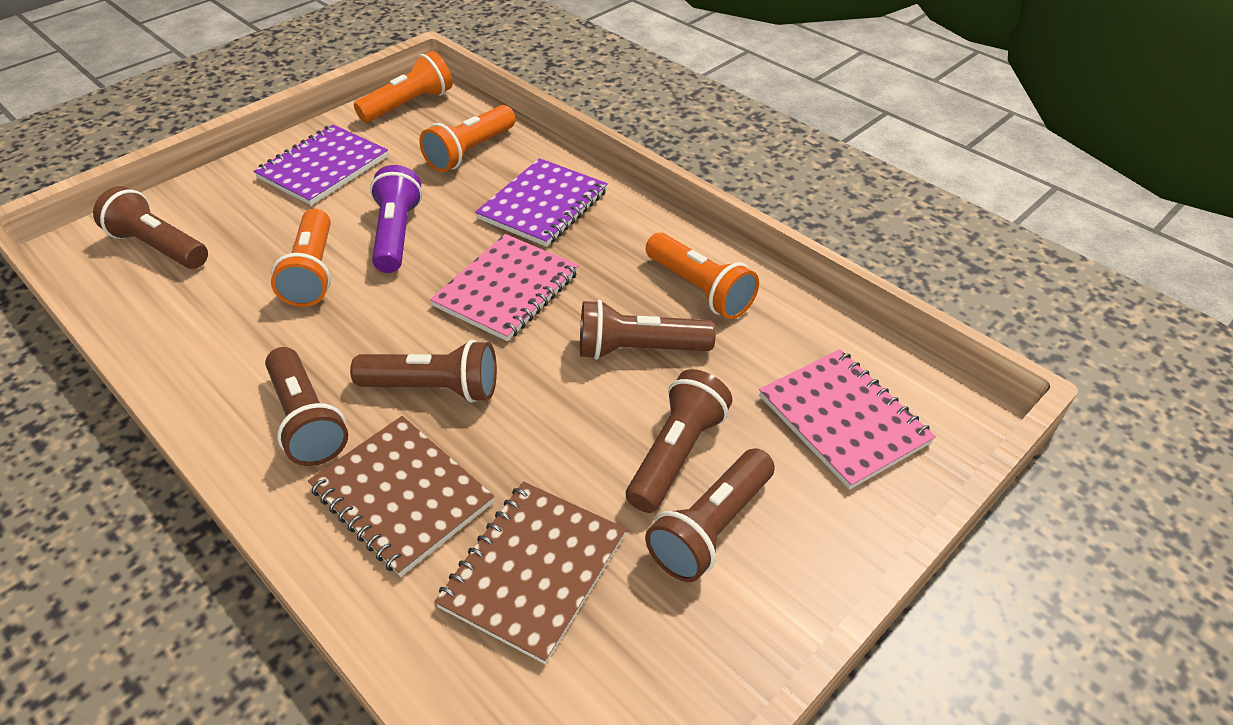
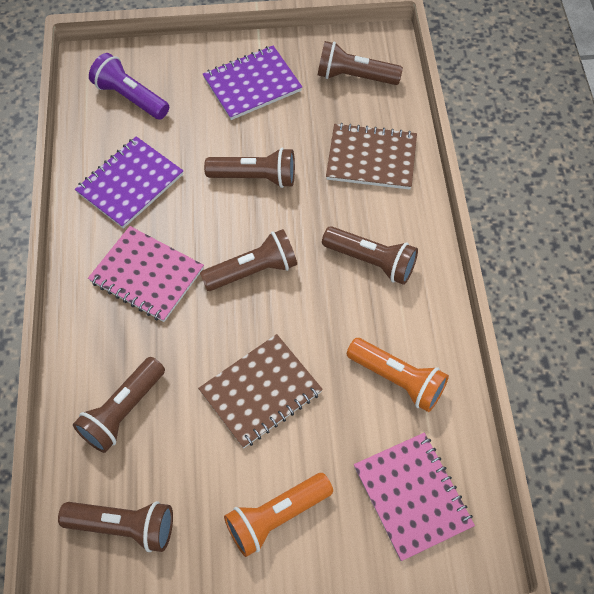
orange flashlight: 4 -> 2

